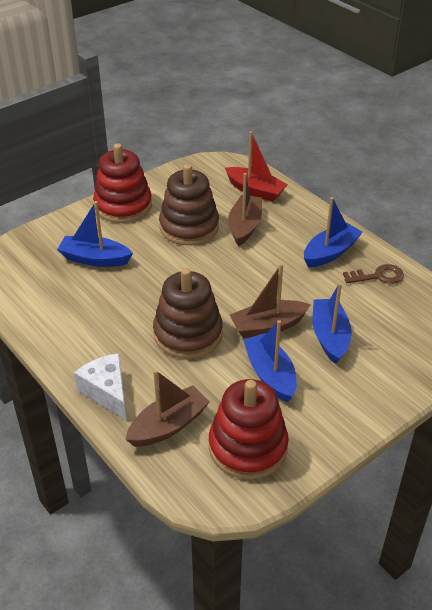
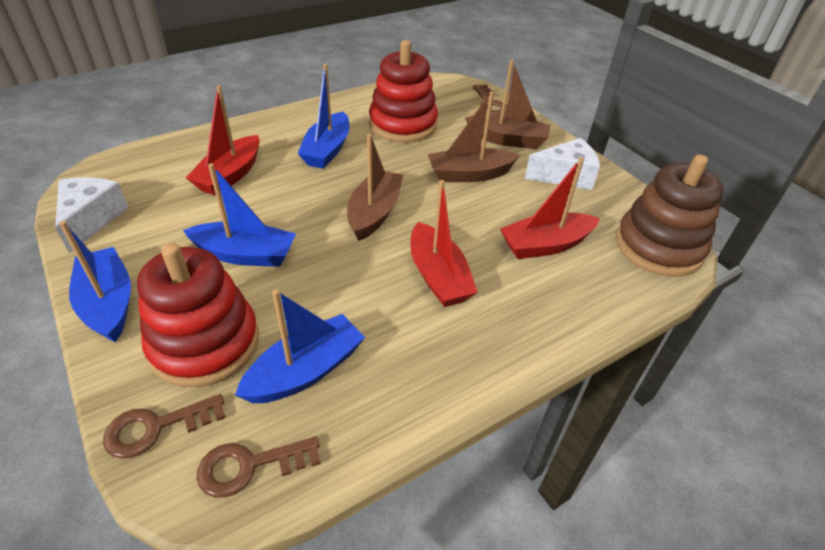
brown key: 1 -> 3
brown stacking toy: 2 -> 1
red boat: 1 -> 3
white cheese: 1 -> 2

